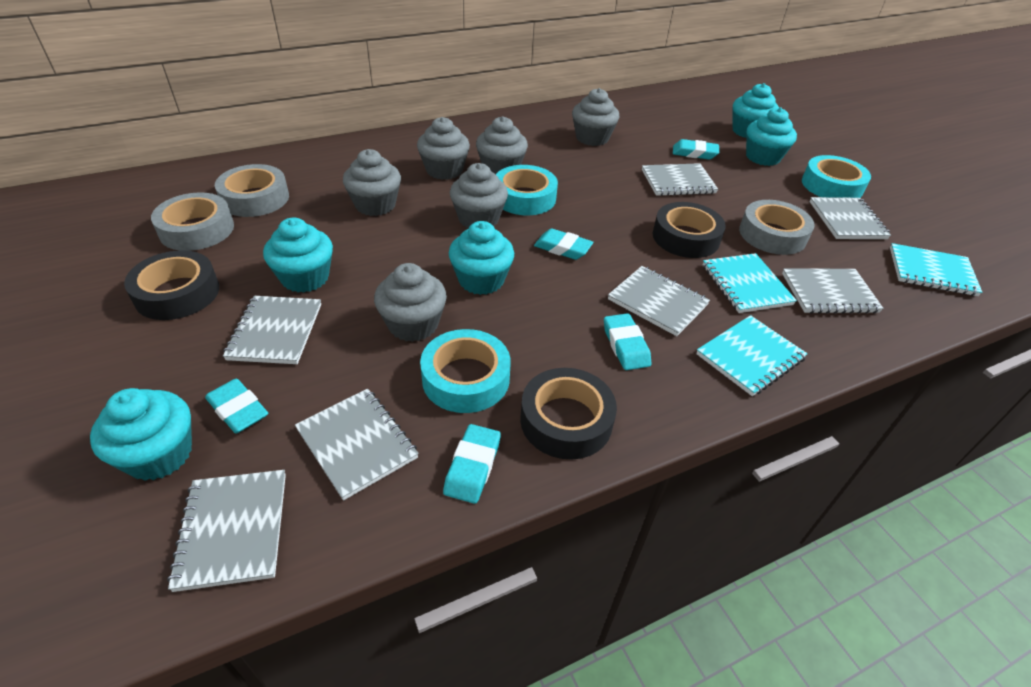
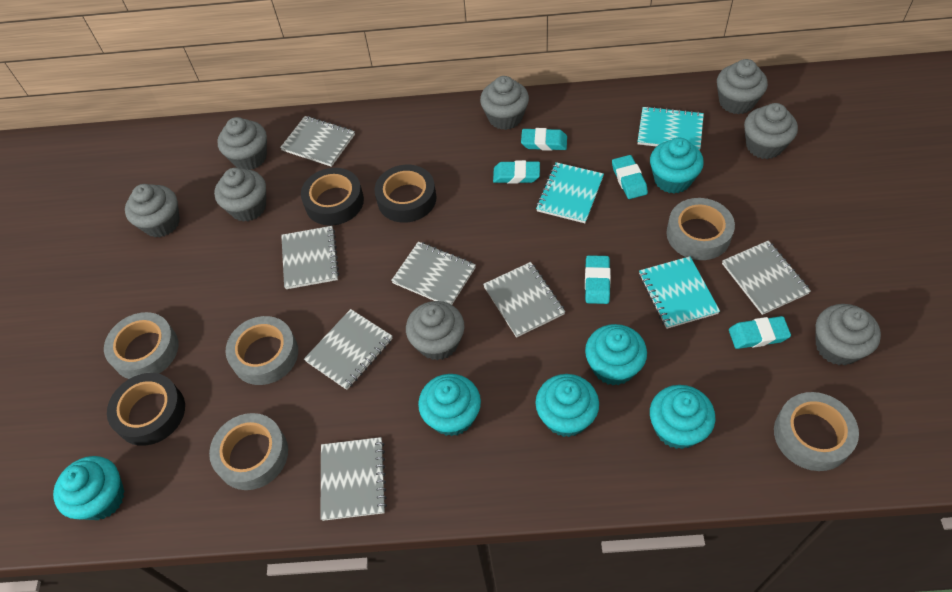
grey cupcake: 6 -> 8
grey tape: 3 -> 5
turquoise cupcake: 5 -> 6
turquoise tape: 3 -> 0

